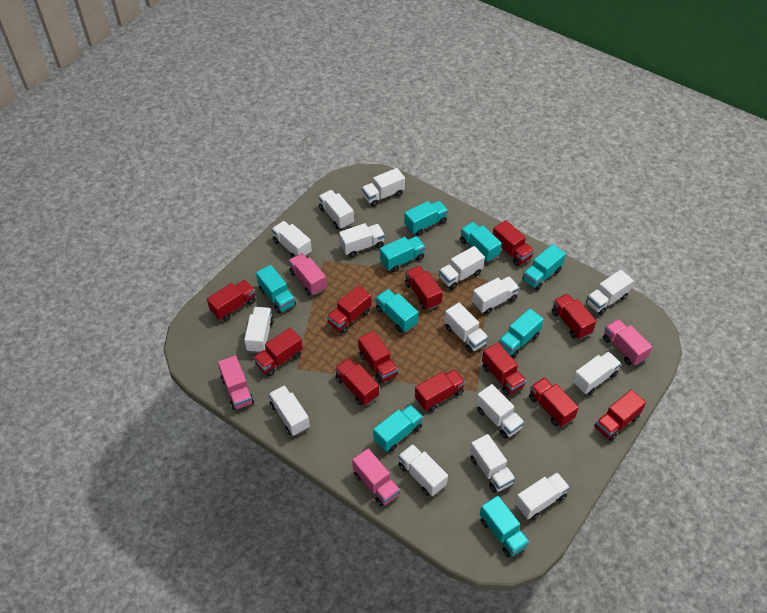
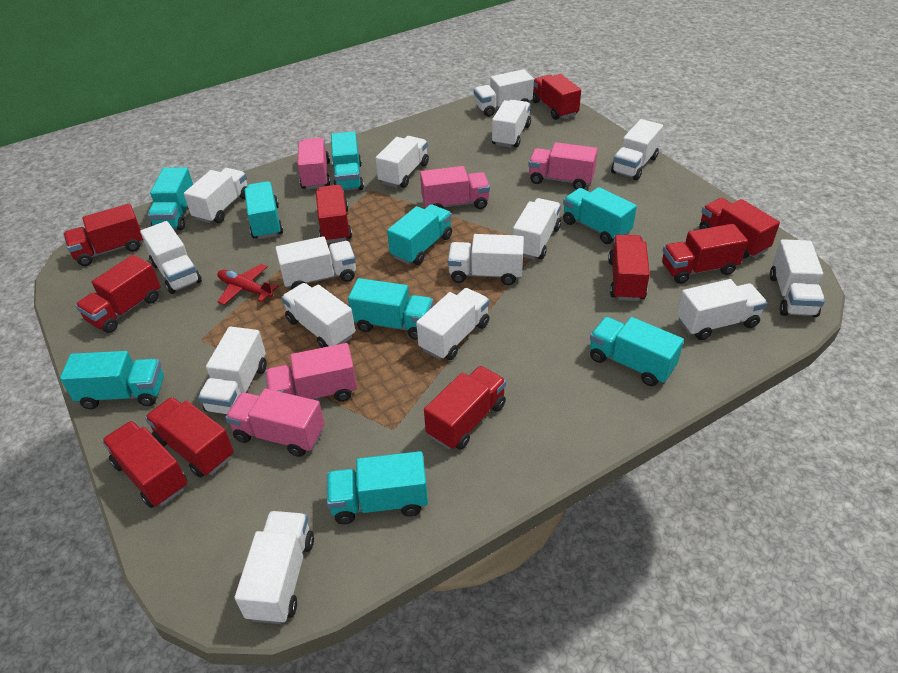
pink truck: 4 -> 5
red plane: 0 -> 1
red truck: 12 -> 10

